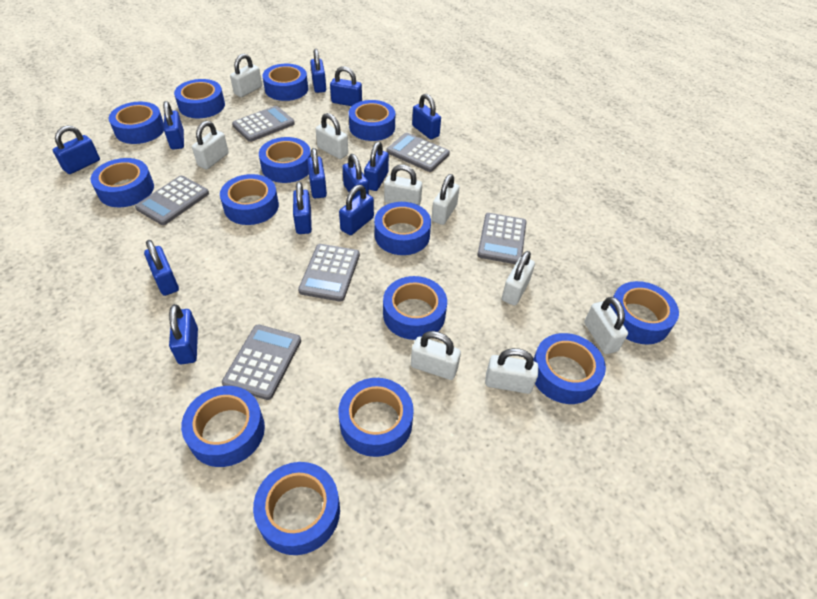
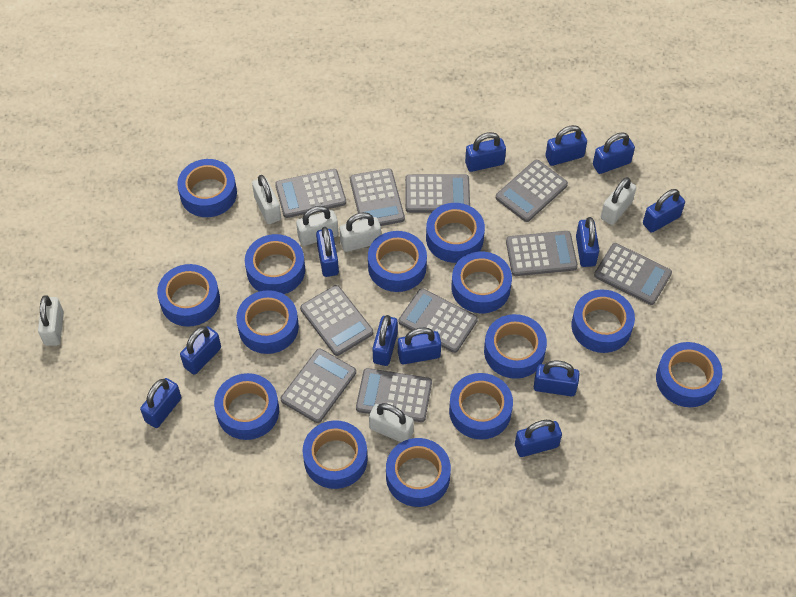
grey calculator: 6 -> 10
white padlock: 9 -> 6

